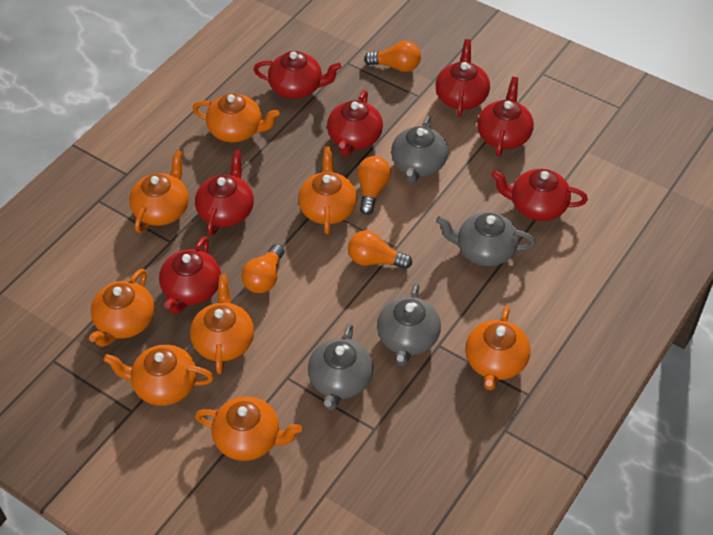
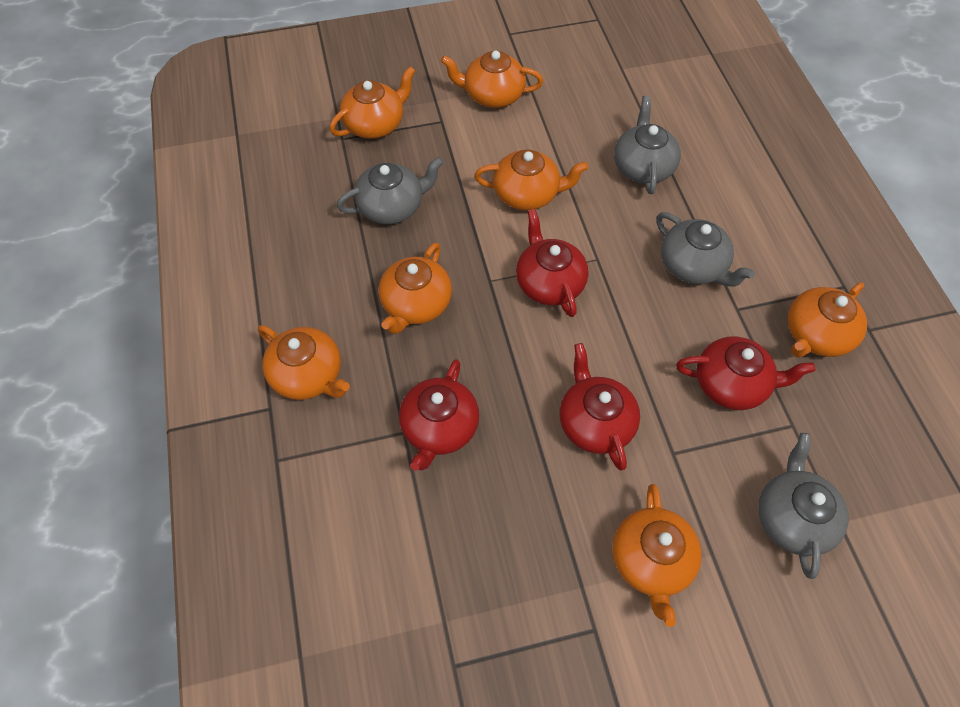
orange light bulb: 4 -> 0
orange teapot: 8 -> 7
red teapot: 7 -> 4

